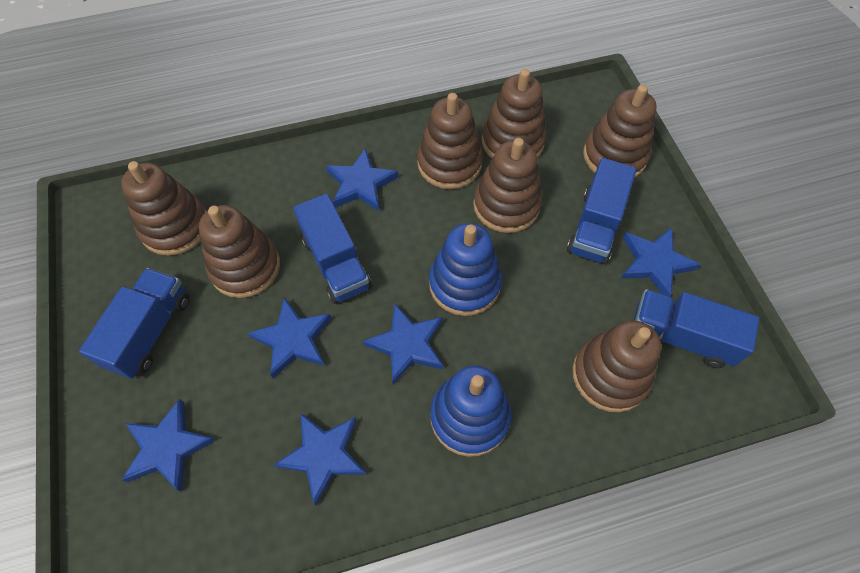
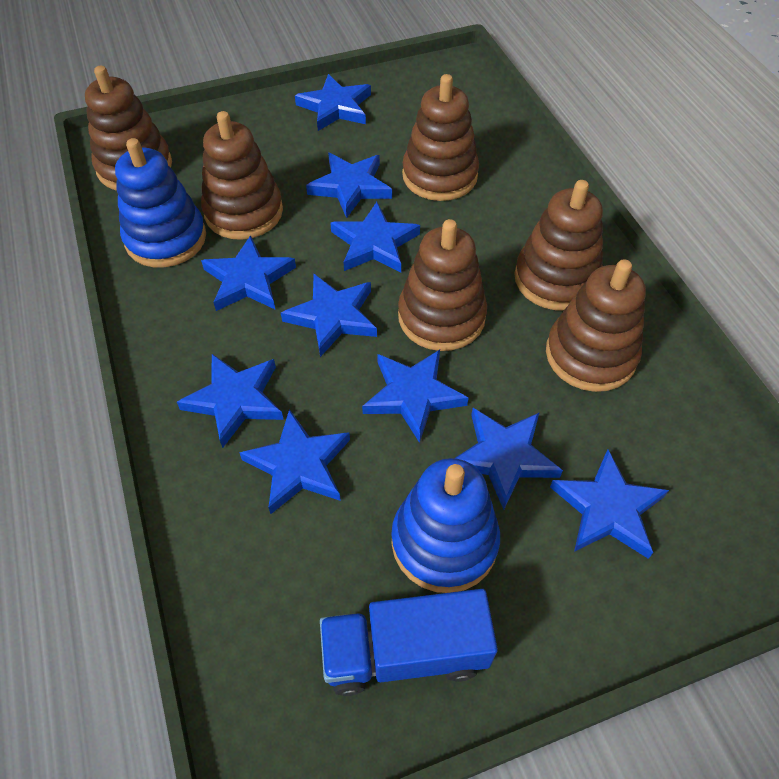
blue star: 6 -> 10
blue truck: 4 -> 1
brown stacking toy: 7 -> 6

